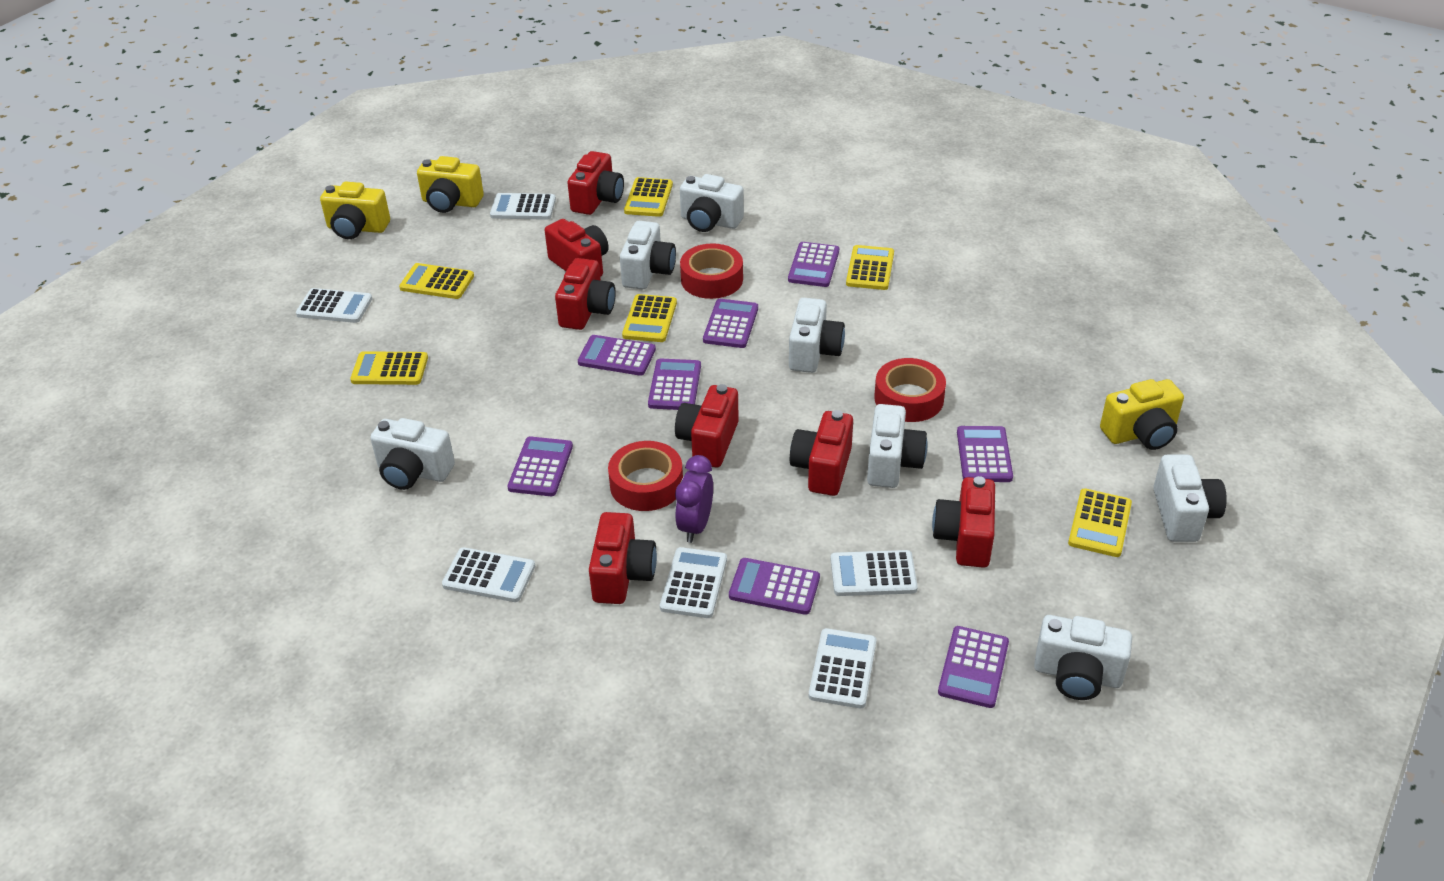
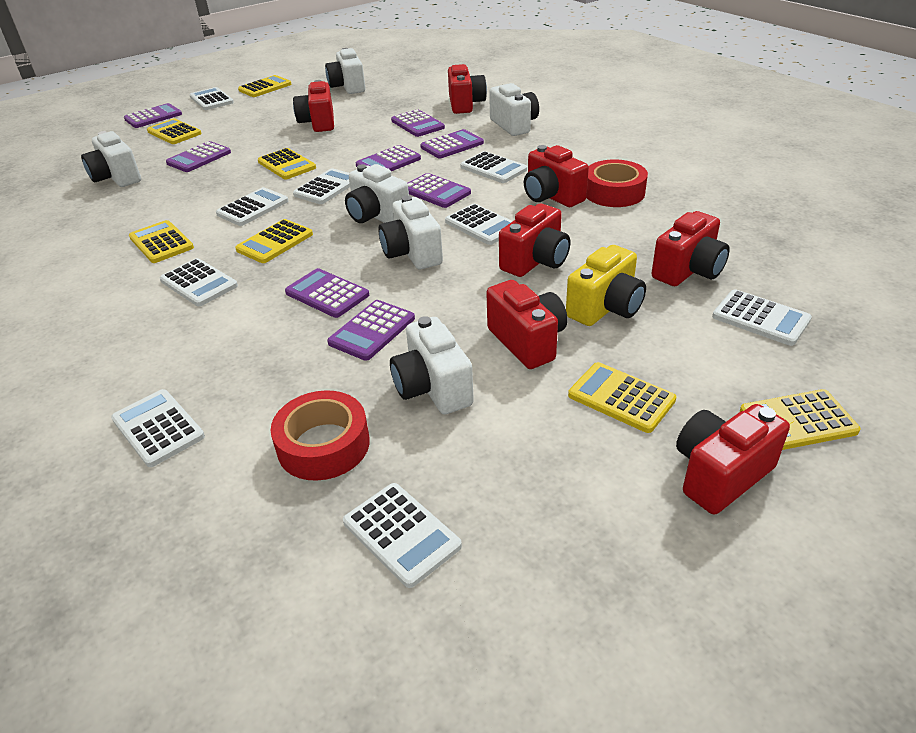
purple clock: 1 -> 0
red tape: 3 -> 2
white calculator: 6 -> 9
white camera: 7 -> 6
yellow calculator: 6 -> 7
yellow camera: 3 -> 1

